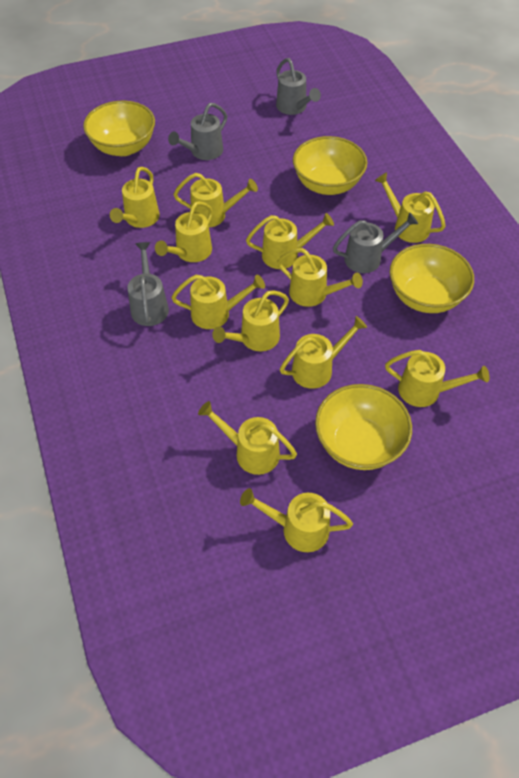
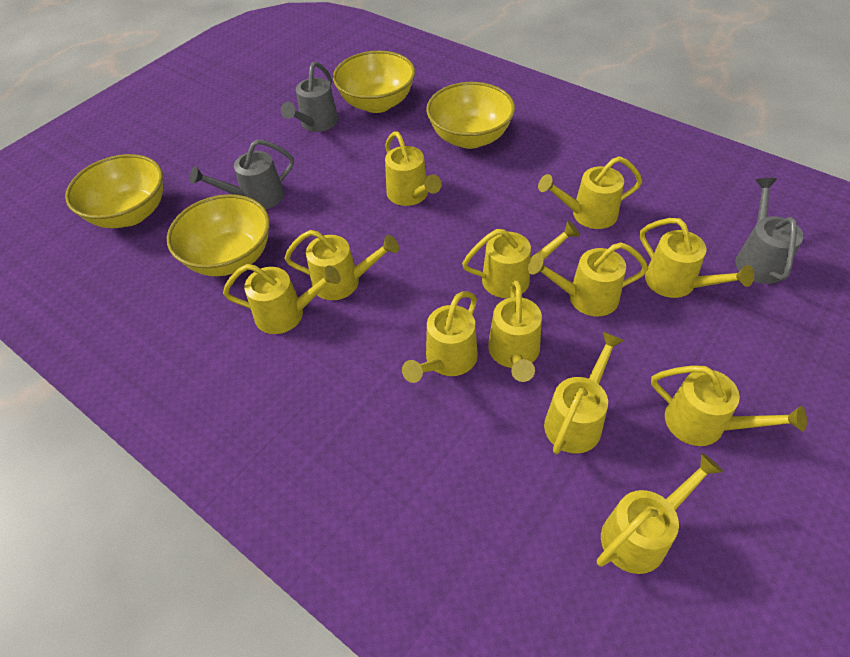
grey watering can: 4 -> 3

